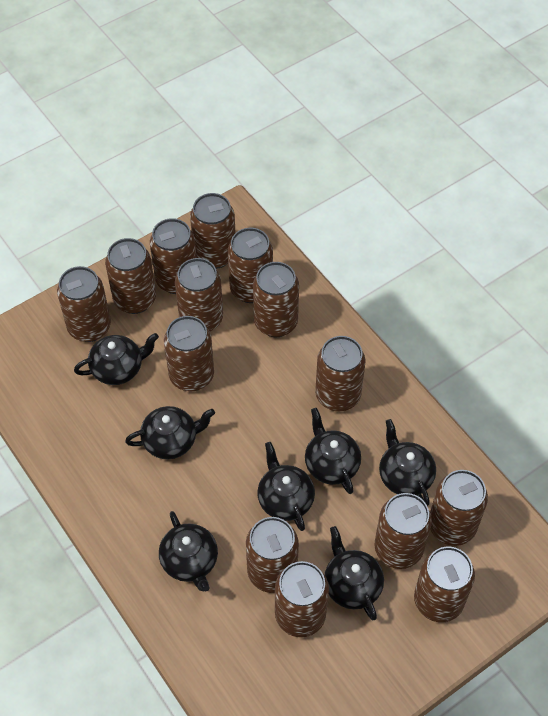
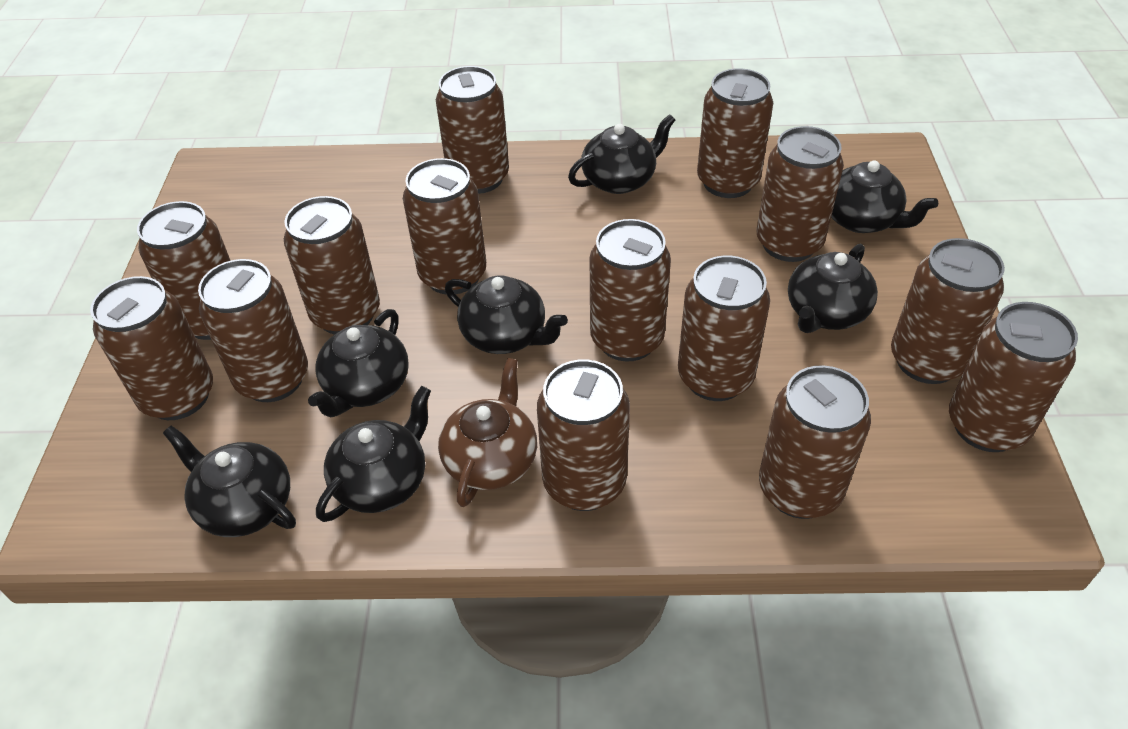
brown teapot: 0 -> 1

